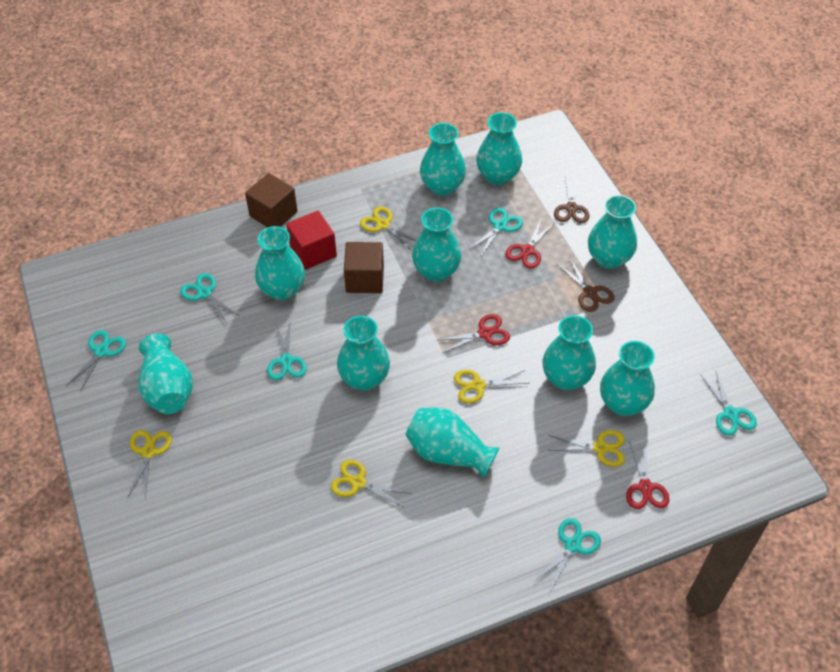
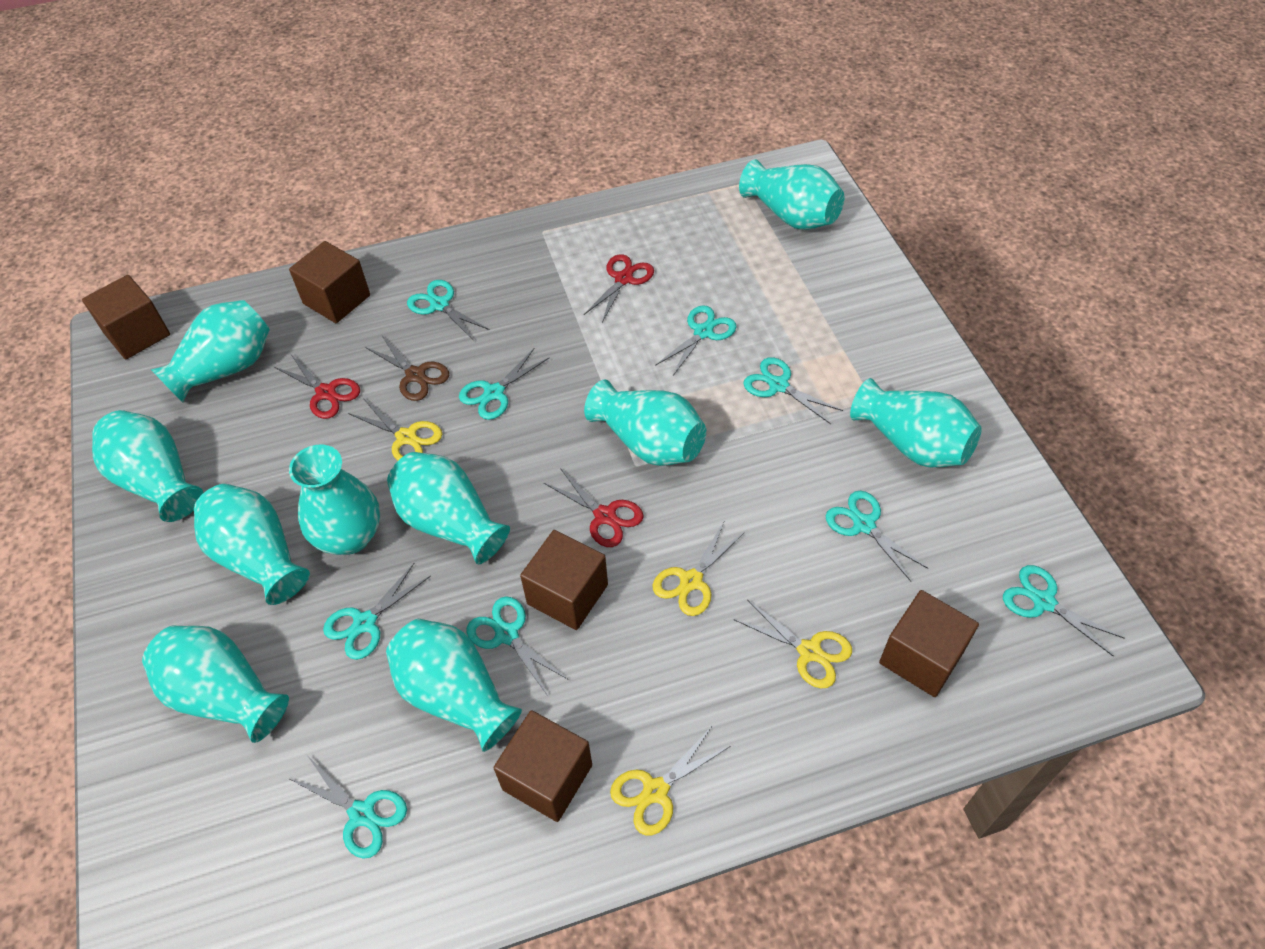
brown cube: 2 -> 5
brown scissors: 2 -> 1
red cube: 1 -> 0
turquoise scissors: 6 -> 9
yellow scissors: 5 -> 4

